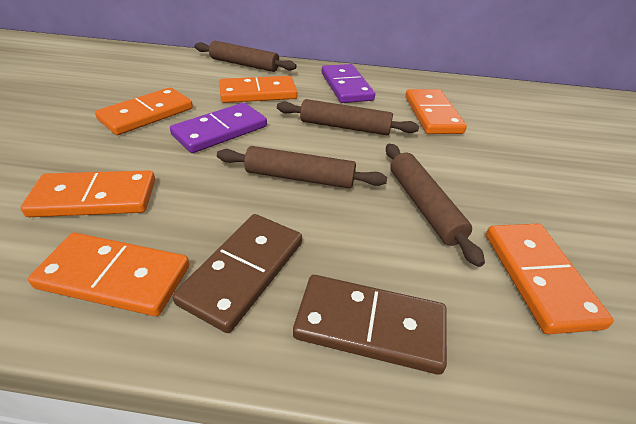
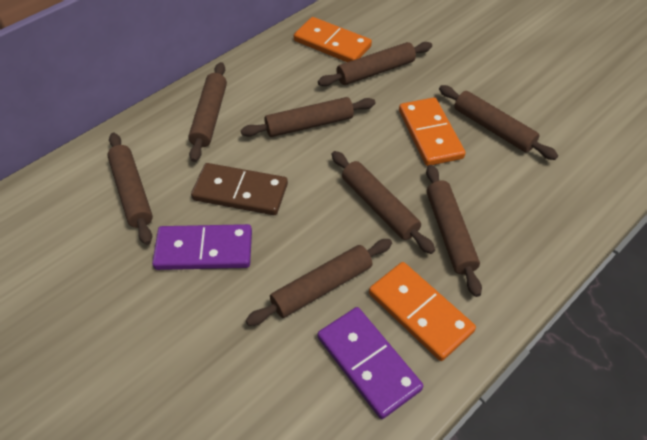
brown domino: 2 -> 1
brown rolling pin: 4 -> 8
orange domino: 6 -> 3

